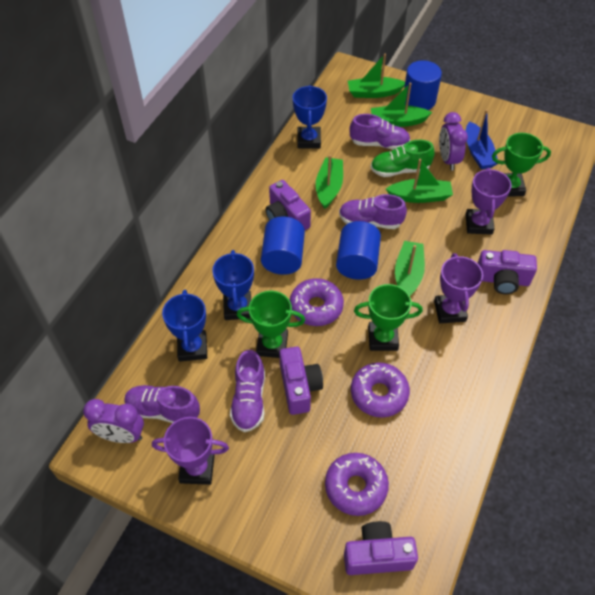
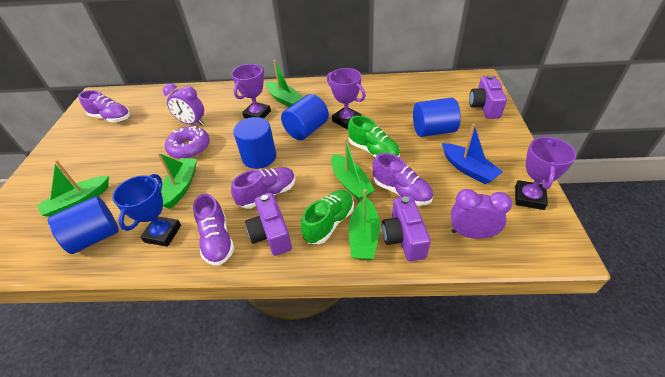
blue cylinder: 3 -> 4
blue trophy: 3 -> 1
green shoe: 1 -> 2
green trophy: 3 -> 0
purple camera: 4 -> 3
purple donut: 3 -> 1

